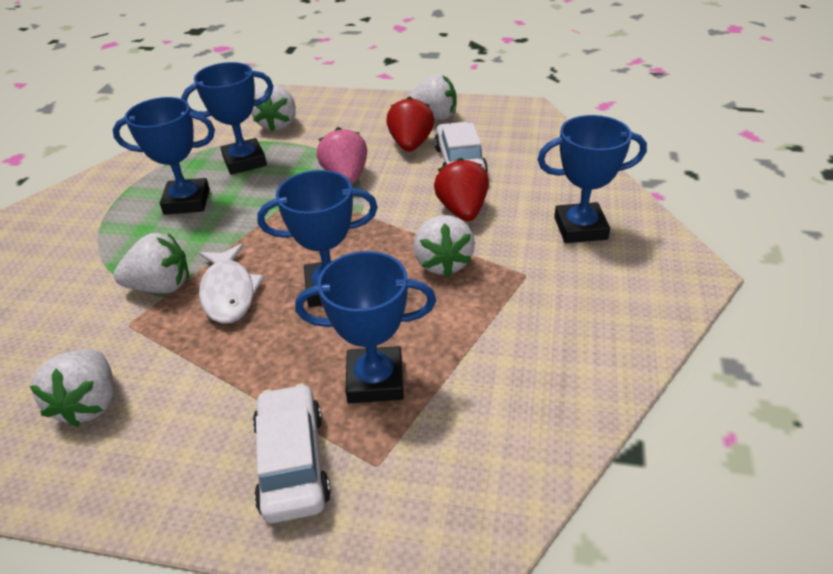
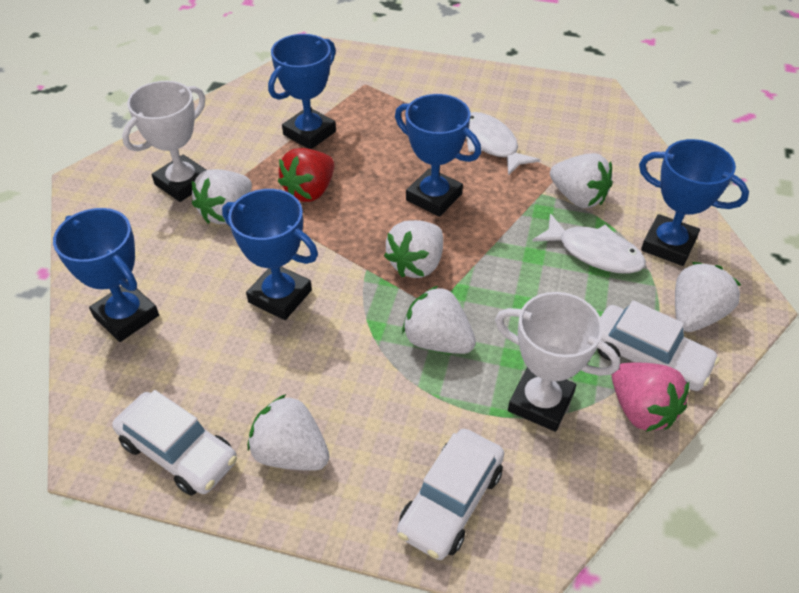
red strawberry: 2 -> 1
white car: 2 -> 3
white fish: 1 -> 2
white strawberry: 5 -> 6
white trophy: 0 -> 2

